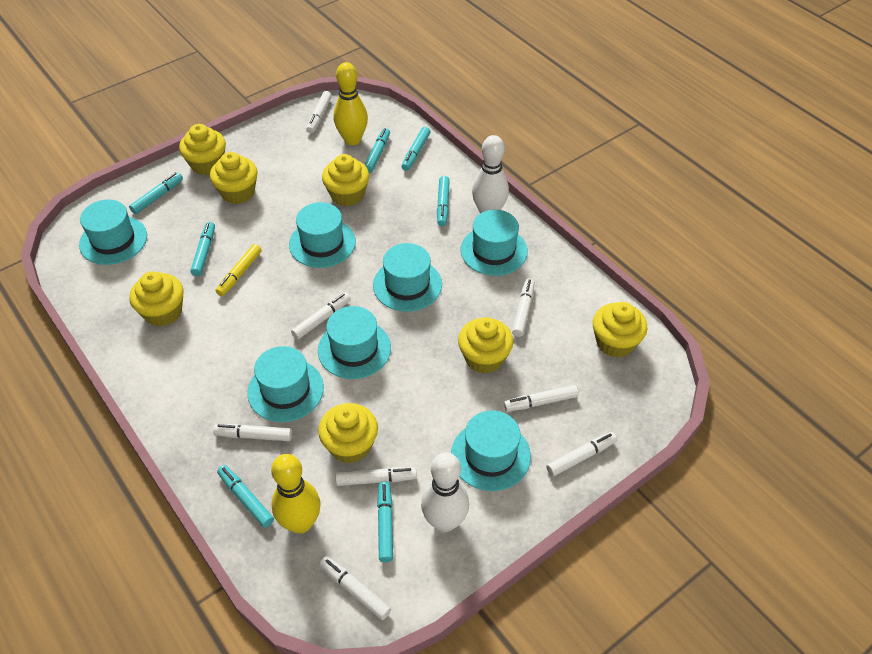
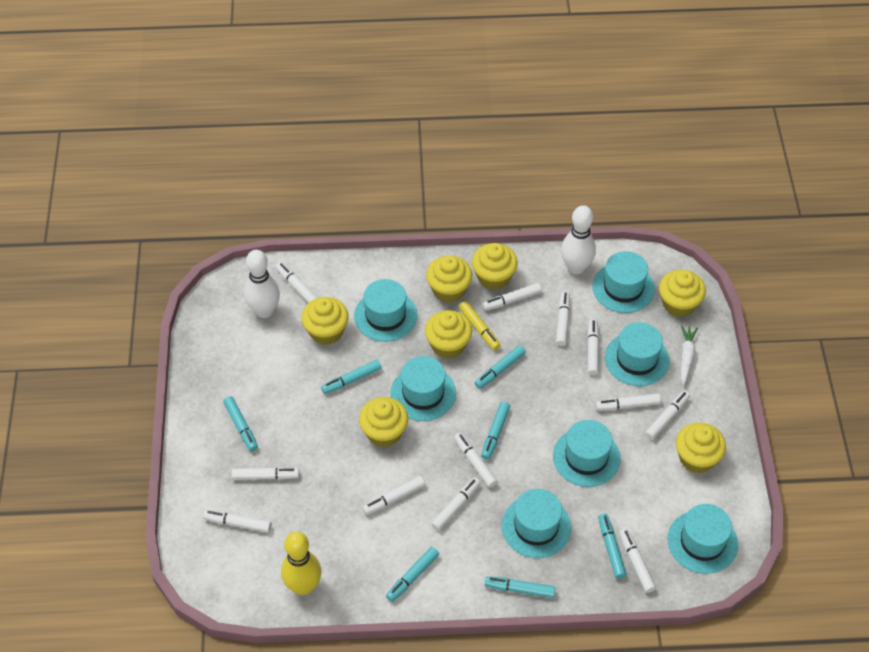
white carrot: 0 -> 1
white marker: 8 -> 12
yellow bowling pin: 2 -> 1

